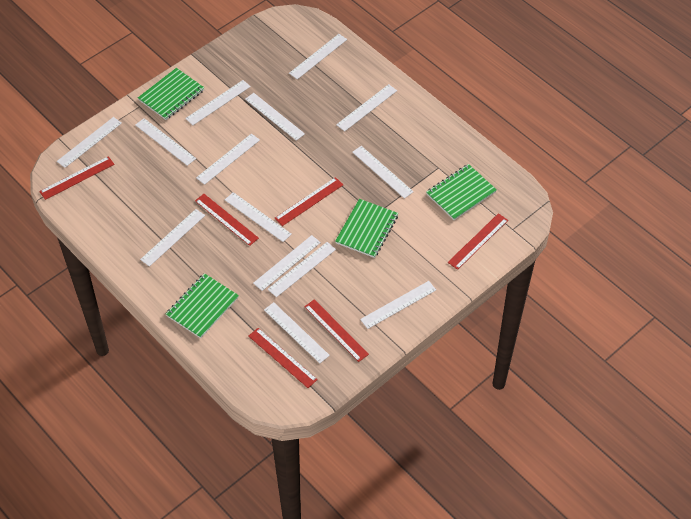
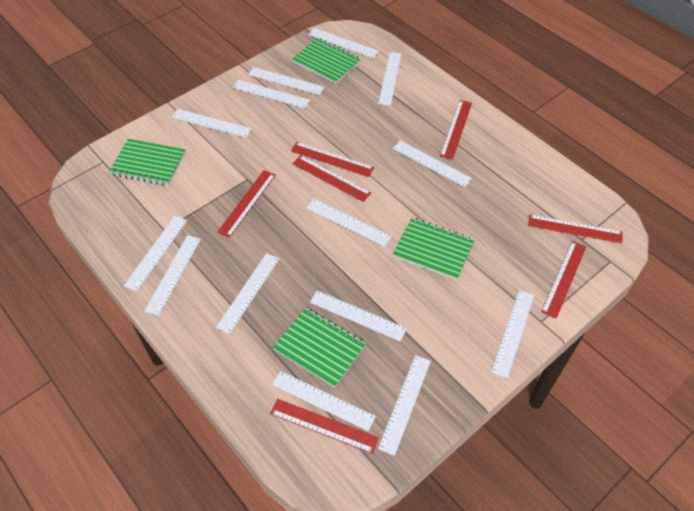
red ruler: 6 -> 7

